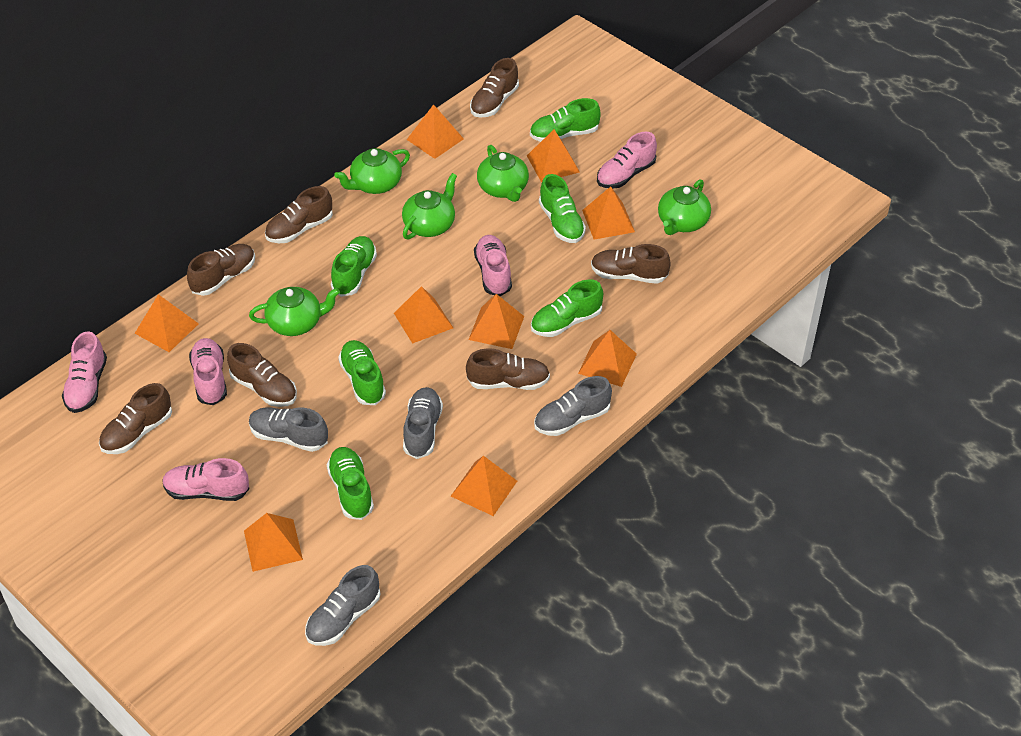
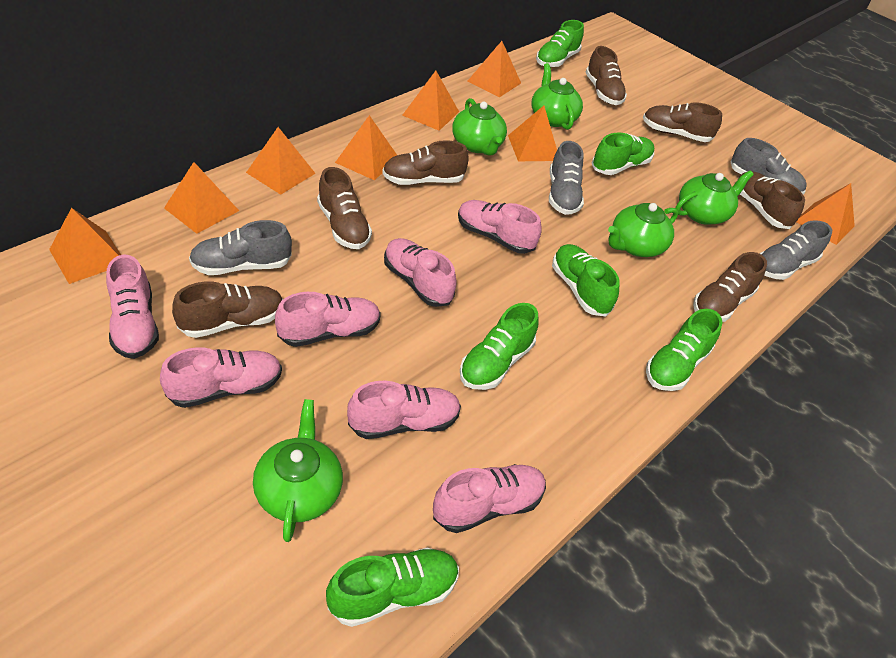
orange pyramid: 9 -> 8
pink shoe: 5 -> 7

